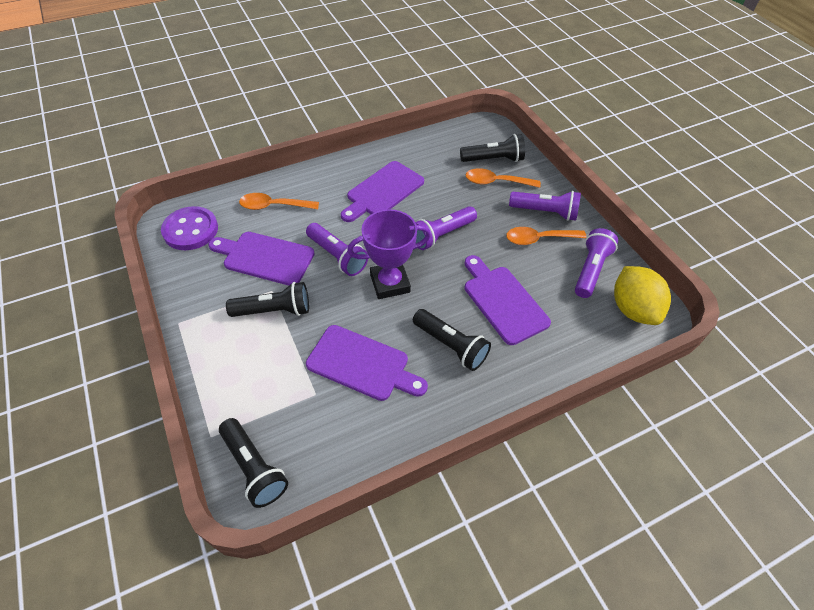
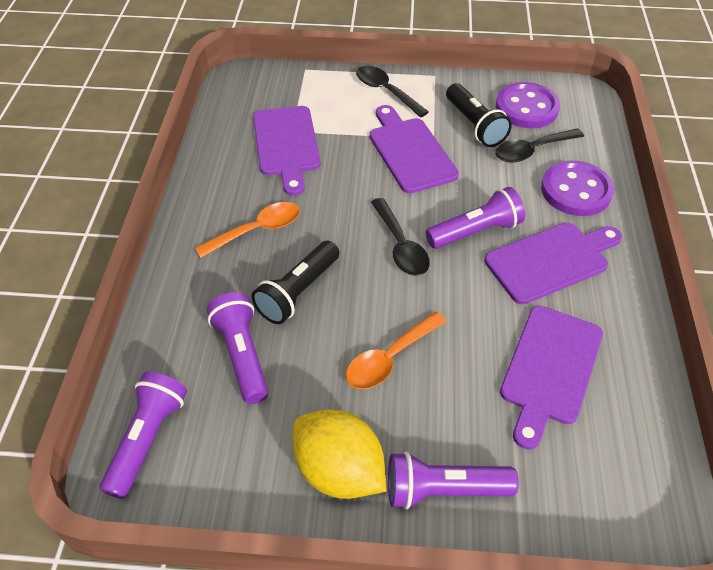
black flashlight: 4 -> 2
black spoon: 0 -> 3
orange spoon: 3 -> 2
purple button: 1 -> 2
purple trophy: 1 -> 0

